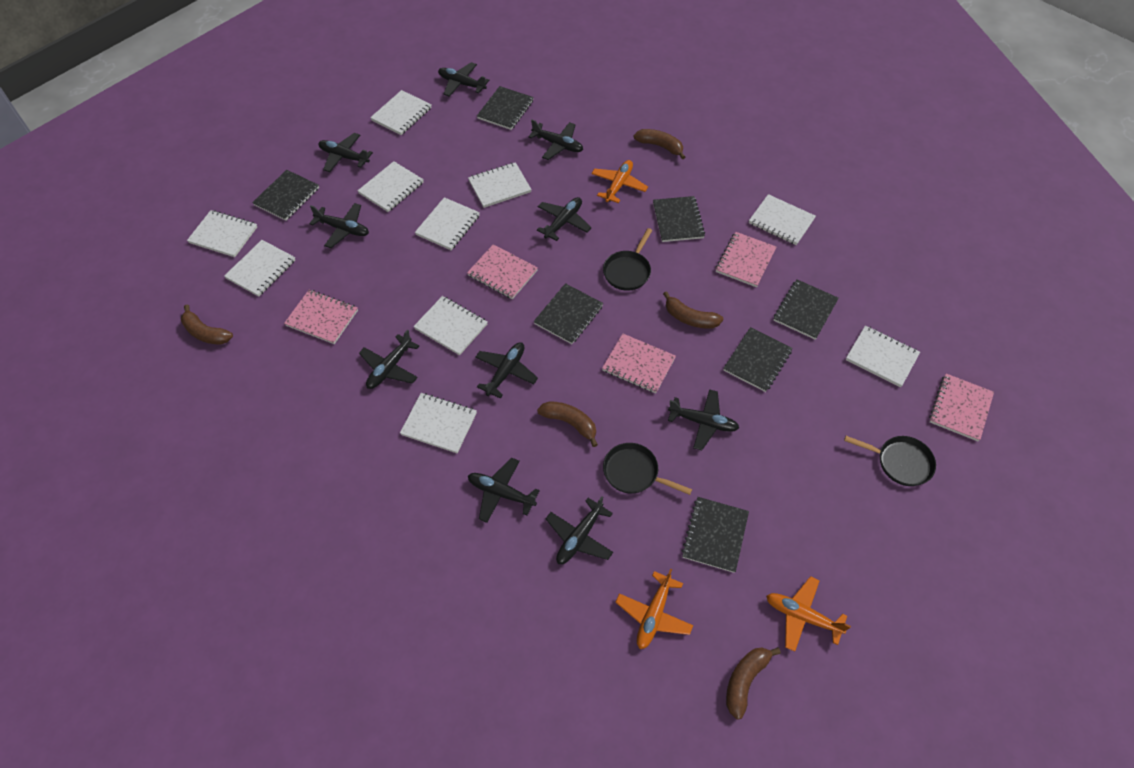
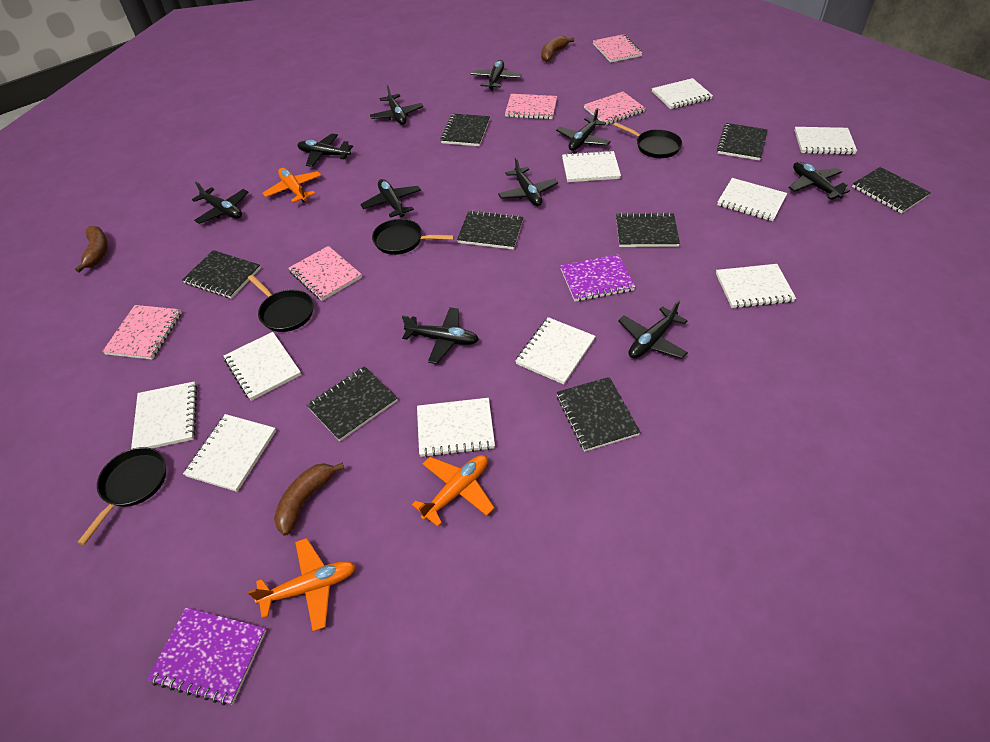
black notebook: 7 -> 8
black pan: 3 -> 4
brown banana: 5 -> 3
purple notebook: 0 -> 2

